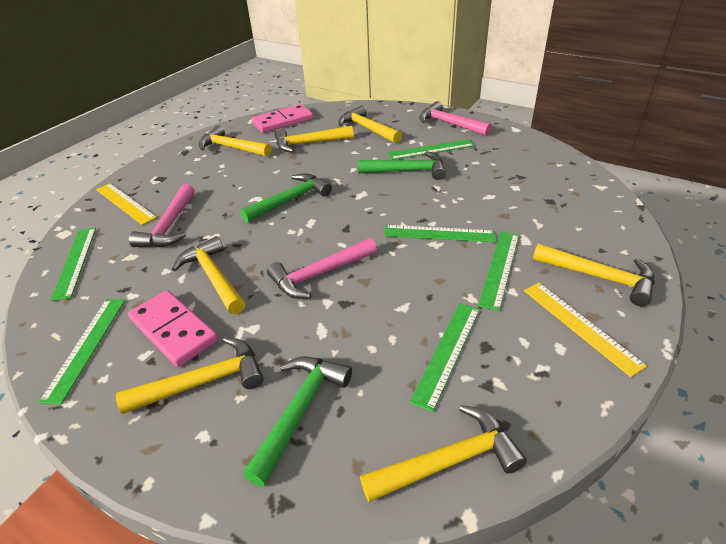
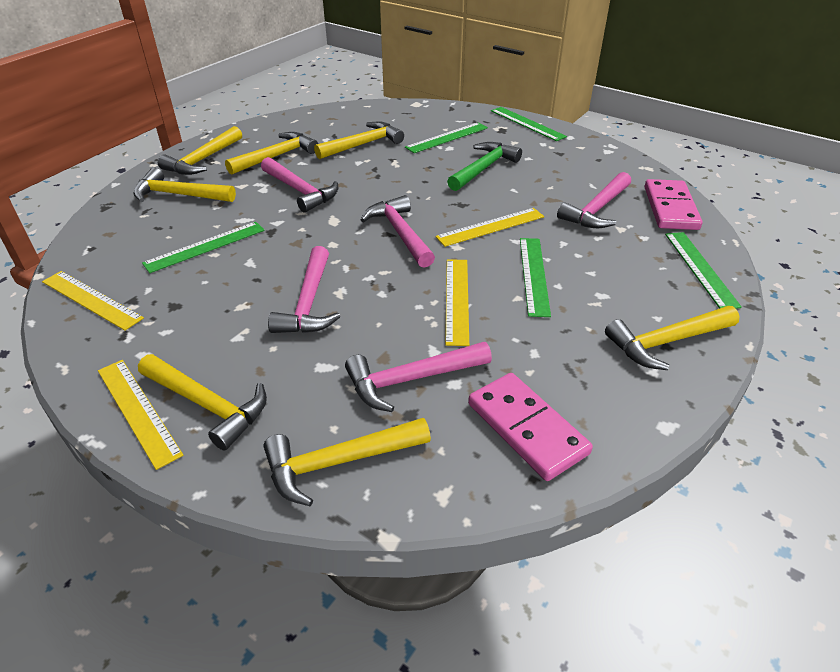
green hammer: 3 -> 1
green ruler: 6 -> 5
pink hammer: 3 -> 5
yellow ruler: 2 -> 4

